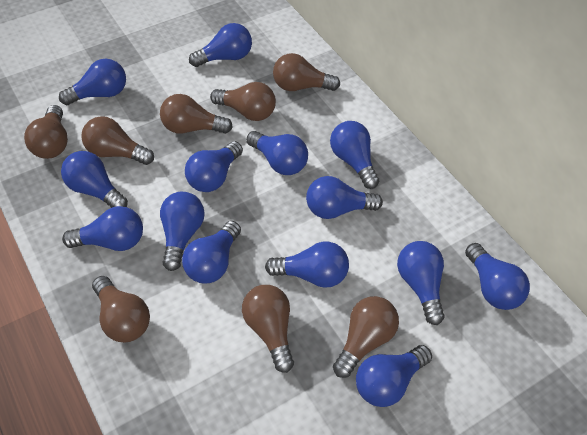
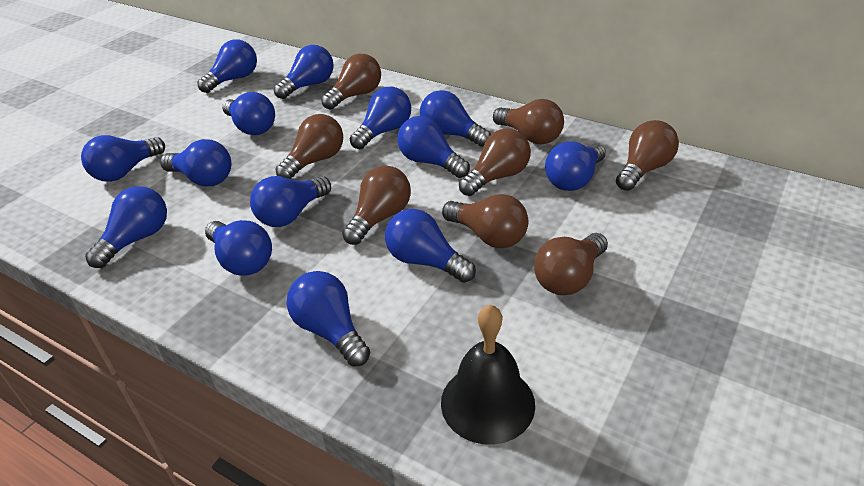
black bell: 0 -> 1

